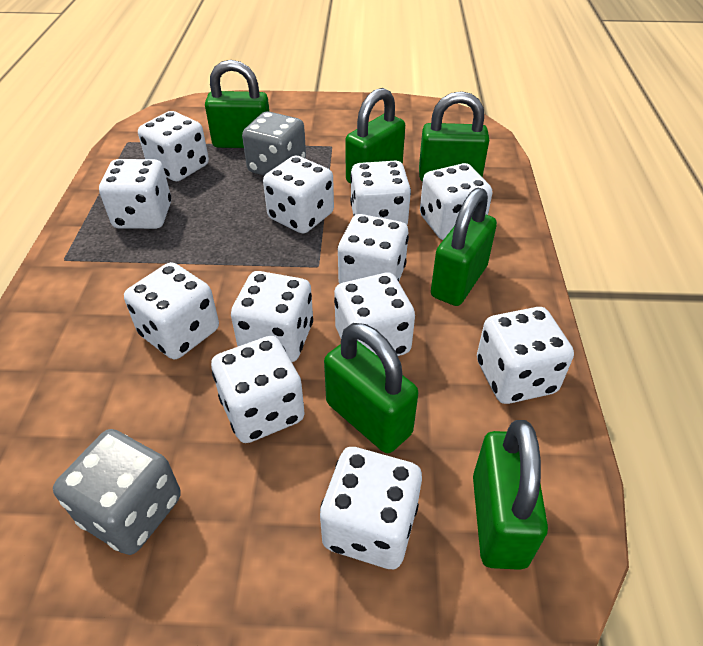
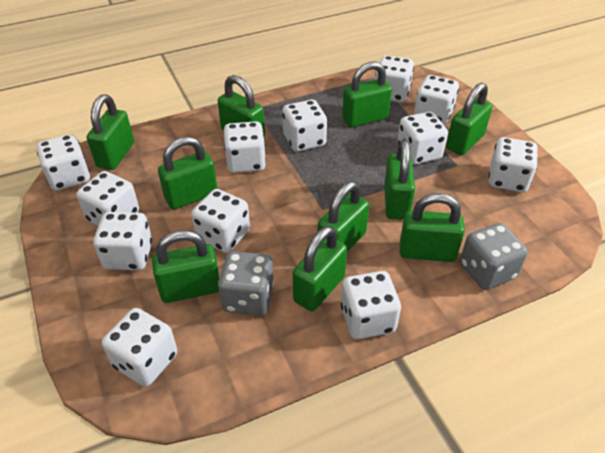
green padlock: 6 -> 10

